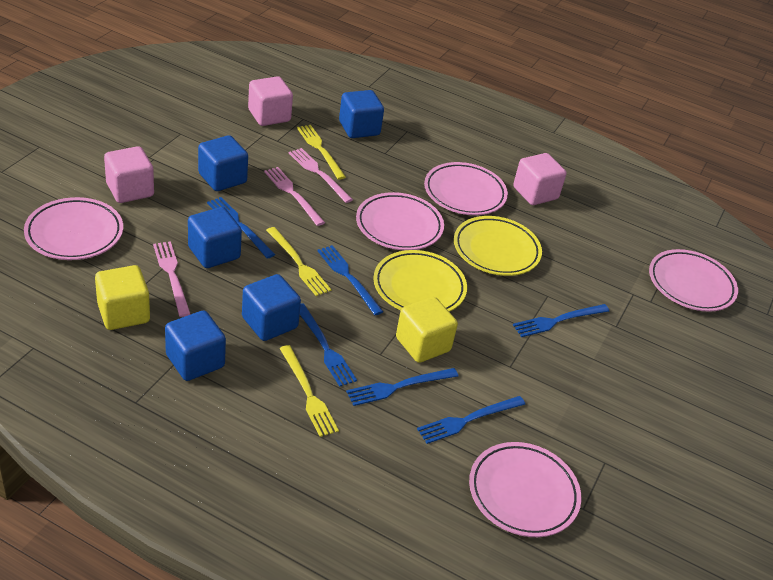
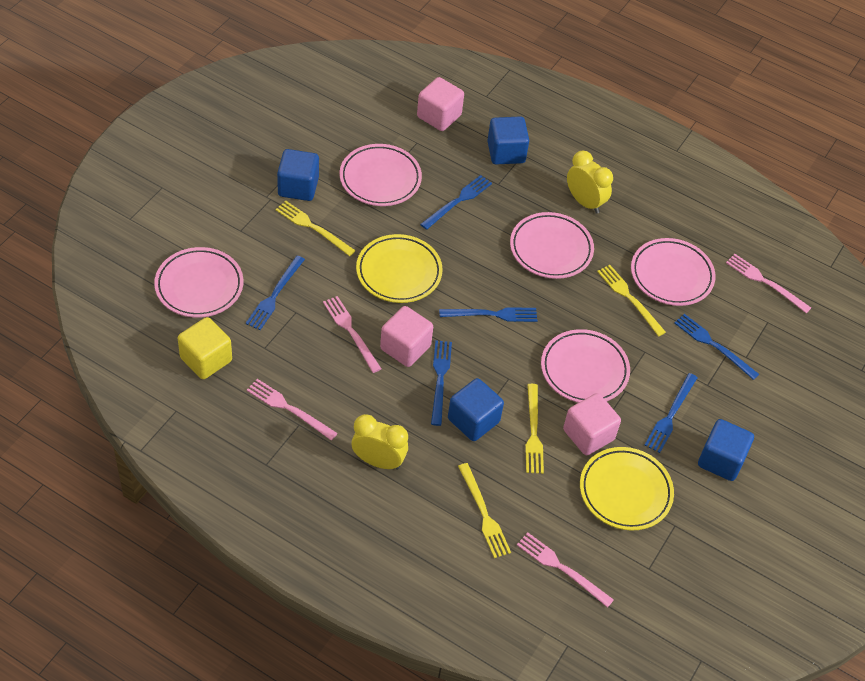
blue cube: 5 -> 4
pink fork: 3 -> 4
yellow clock: 0 -> 2
yellow cube: 2 -> 1
yellow fork: 3 -> 4

